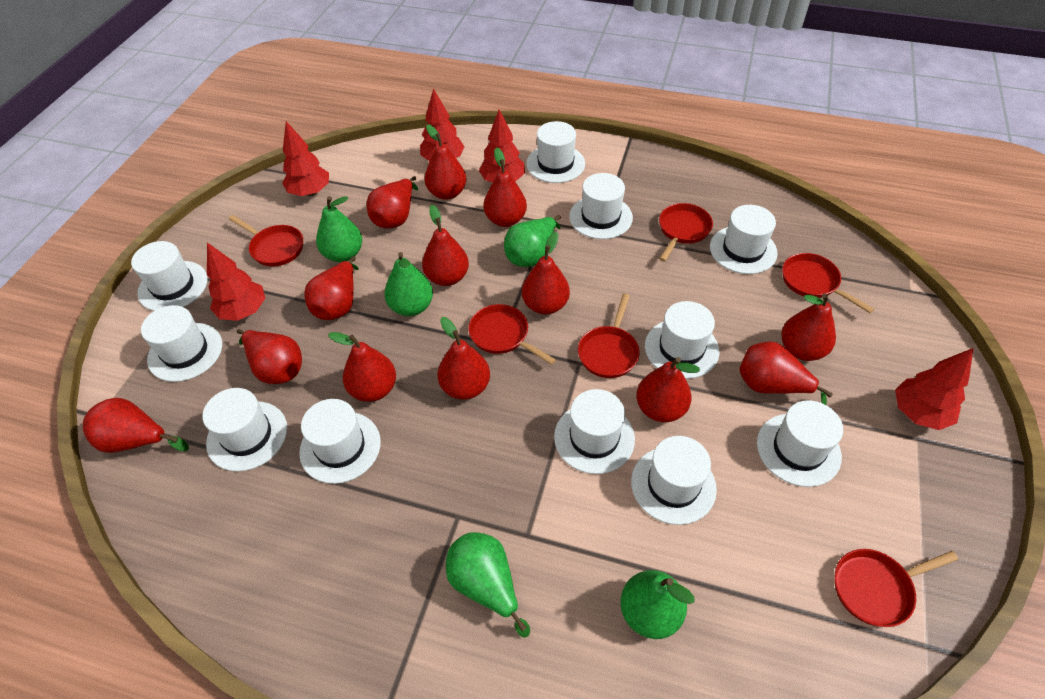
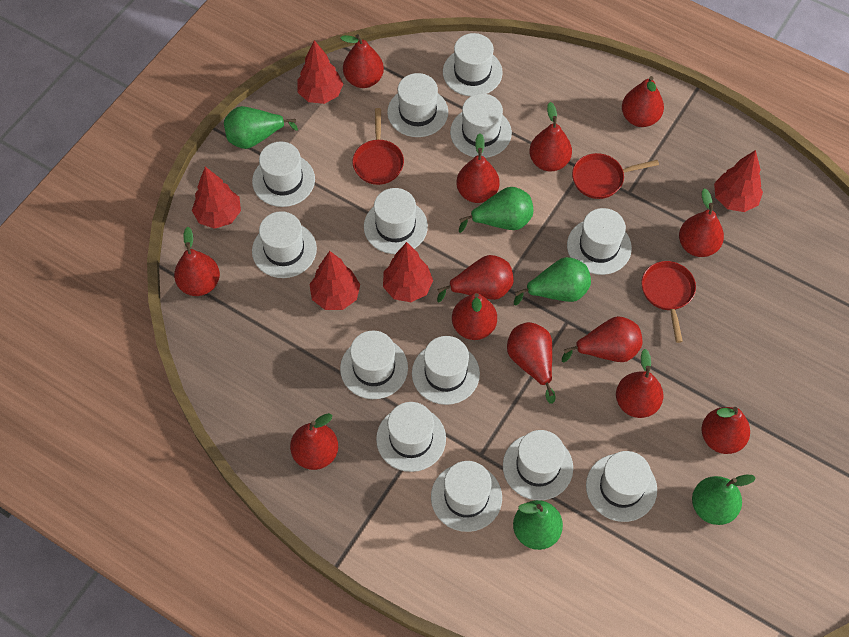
red pan: 6 -> 3
white hat: 11 -> 13

